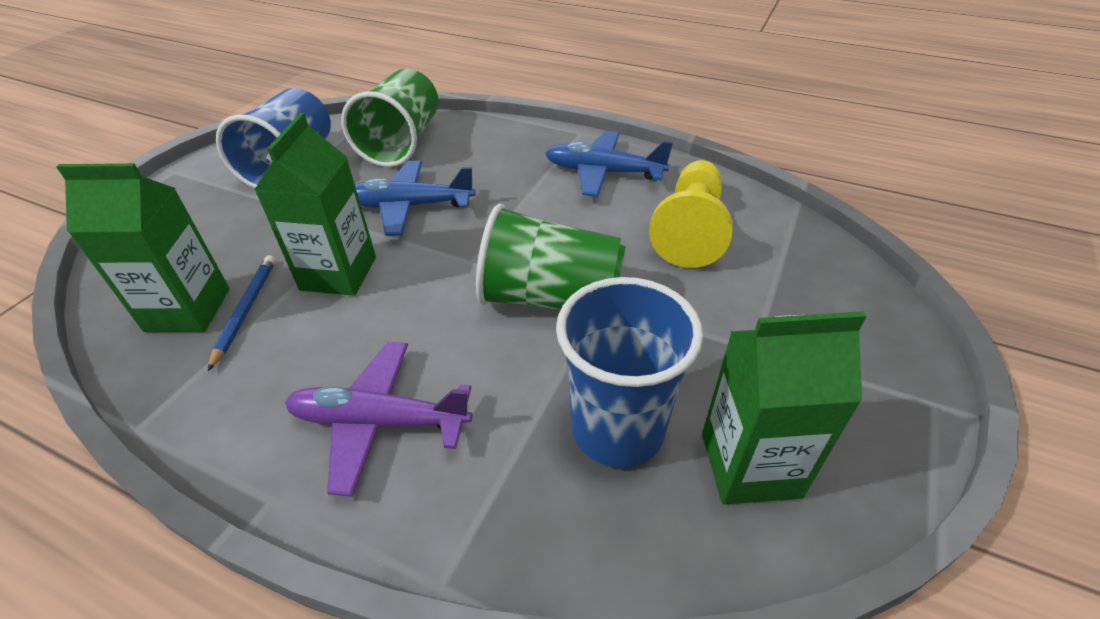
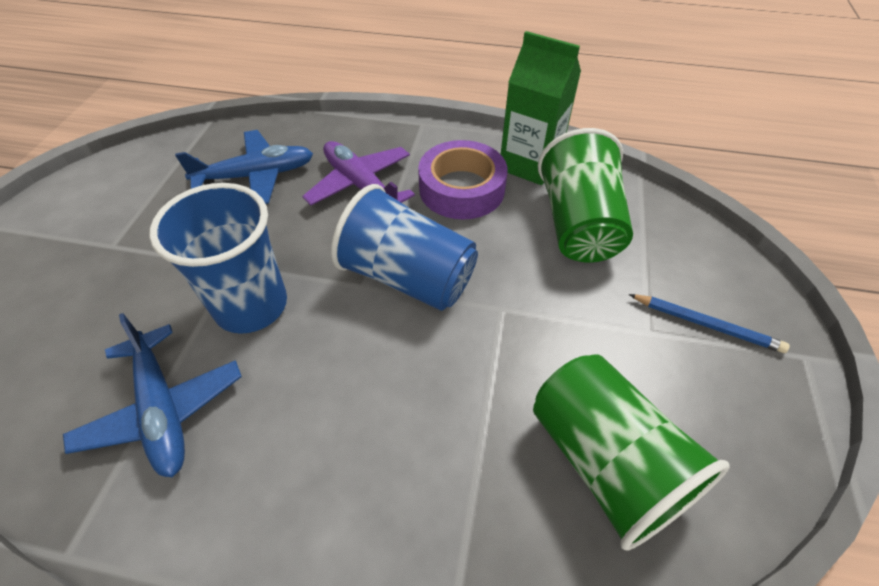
green carton: 3 -> 1
purple tape: 0 -> 1
yellow pawn: 1 -> 0

